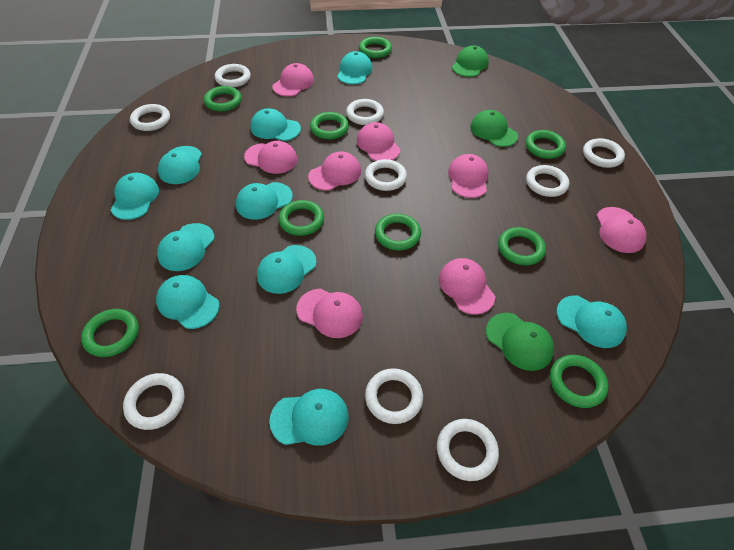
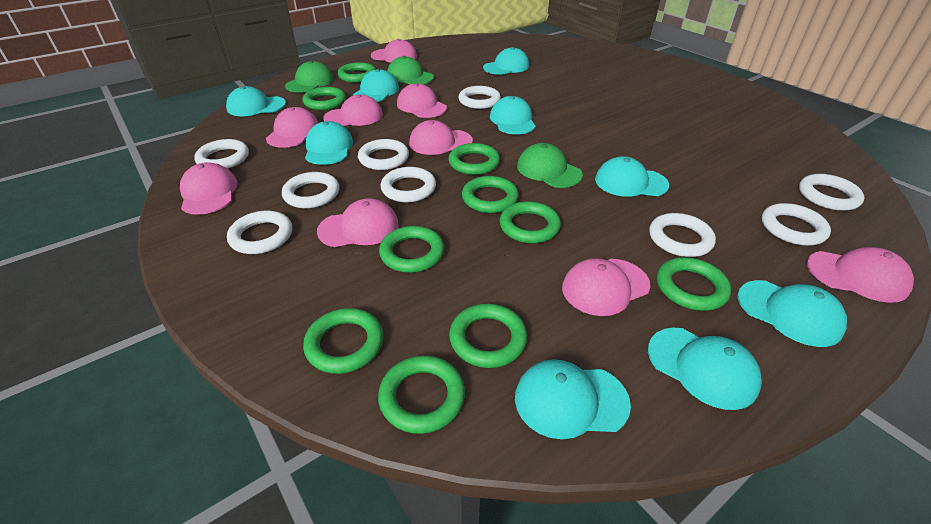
green ring: 9 -> 10
pink cap: 8 -> 9
turquoise cap: 10 -> 9

